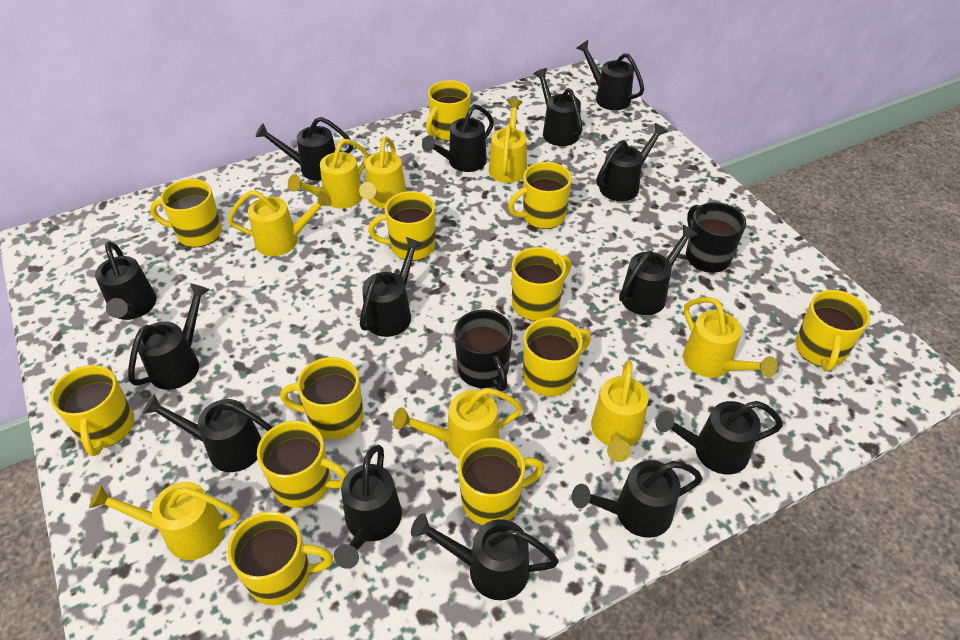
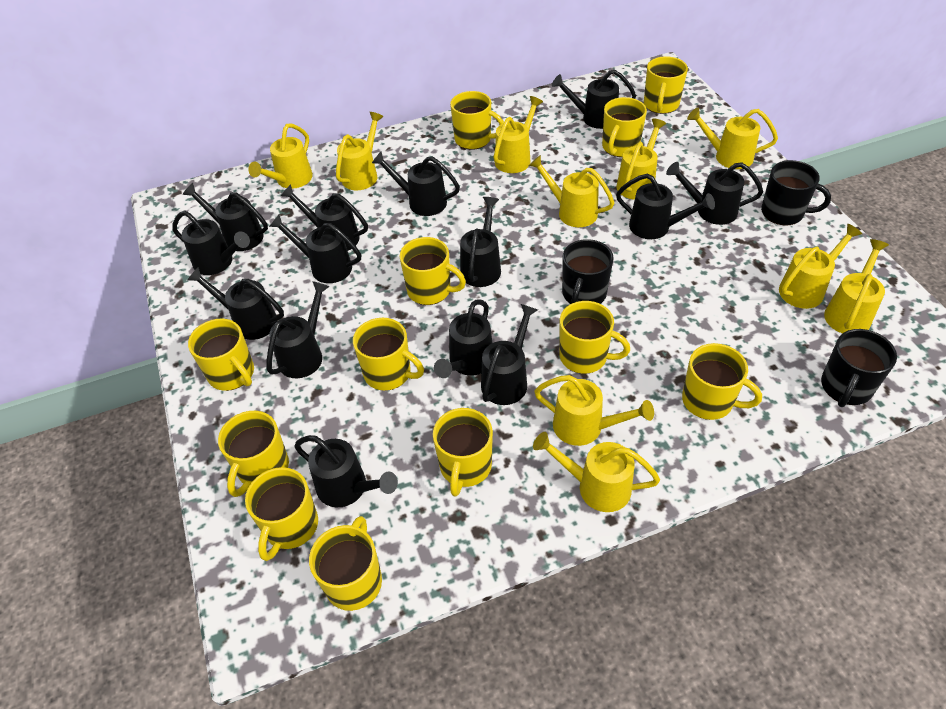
black mug: 2 -> 3
yellow watering can: 8 -> 10

